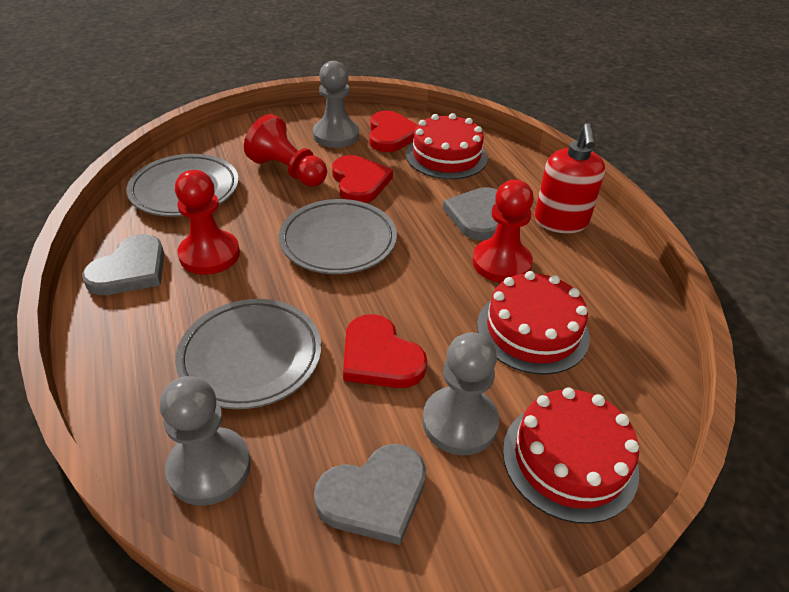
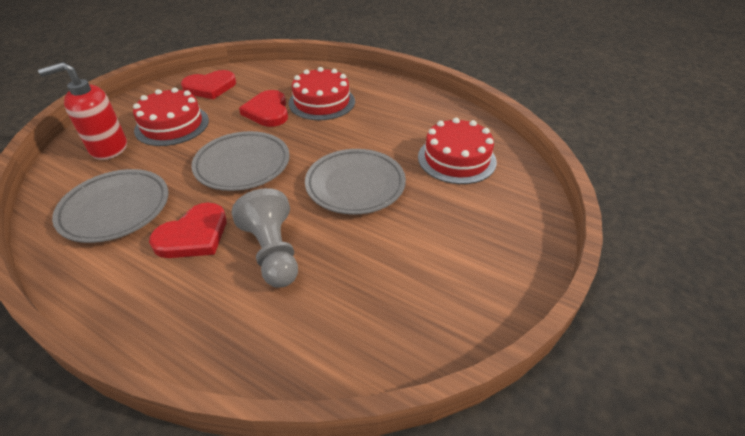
grey heart: 3 -> 0
grey pawn: 3 -> 1
red pawn: 3 -> 0

